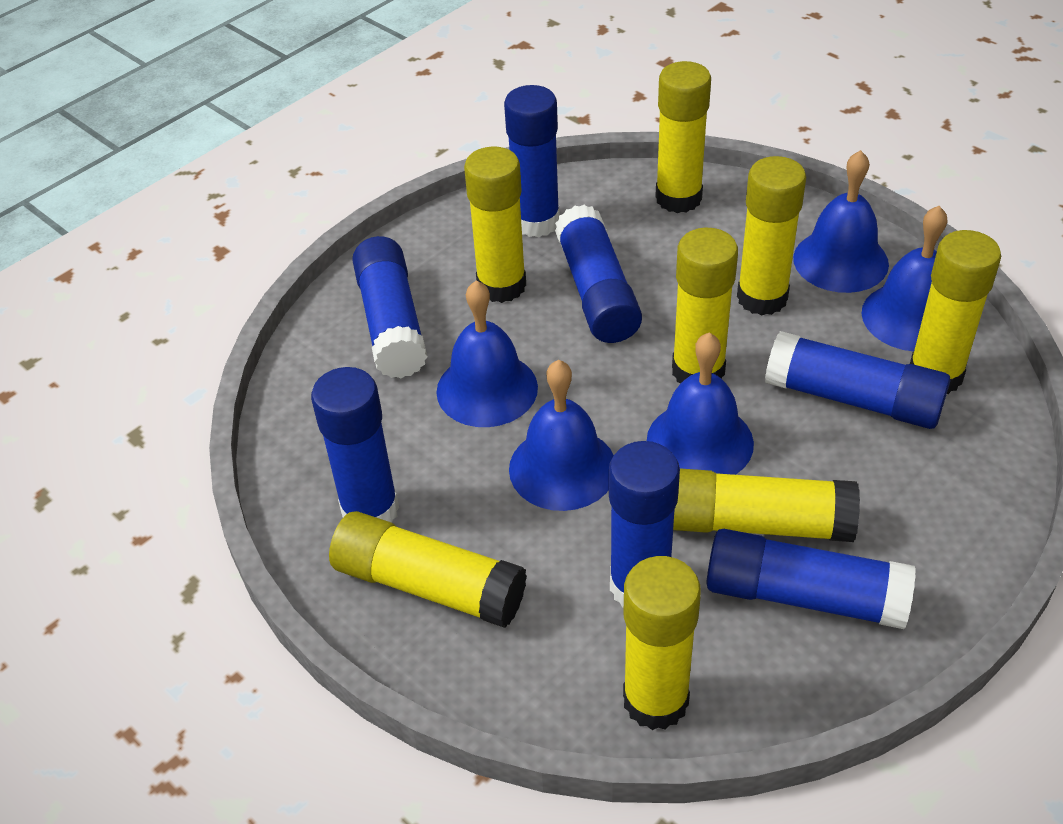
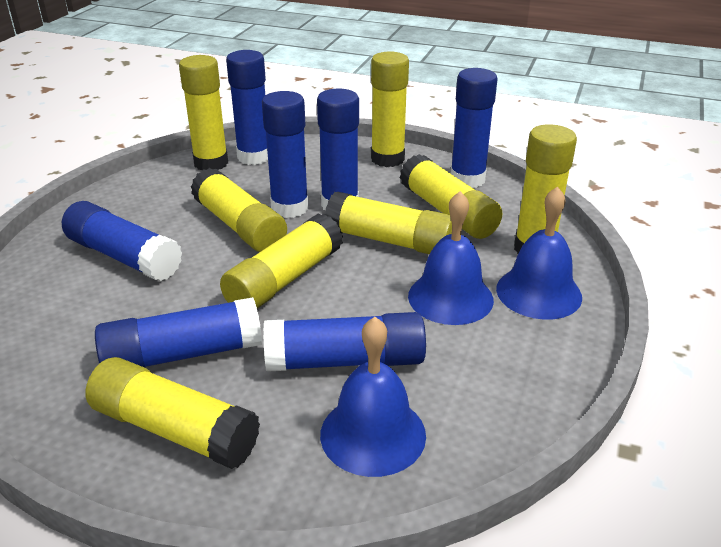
blue bell: 5 -> 3

